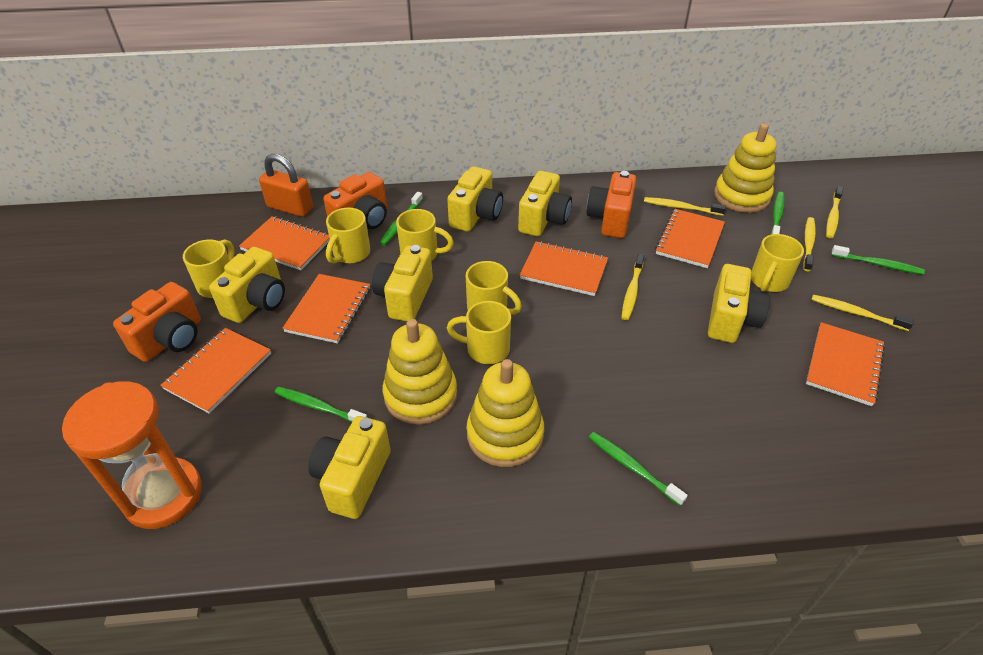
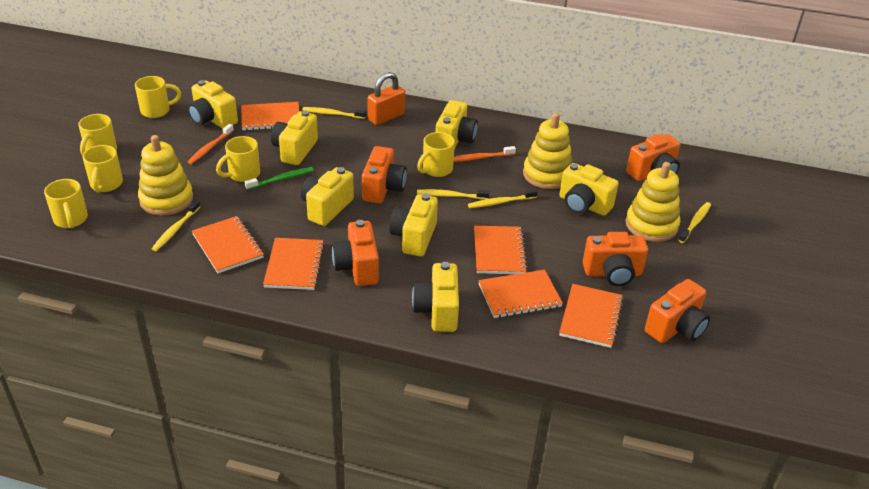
green toothbrush: 5 -> 1
orange camera: 3 -> 5
orange hourglass: 1 -> 0
orange toothbrush: 0 -> 2
yellow camera: 6 -> 7

